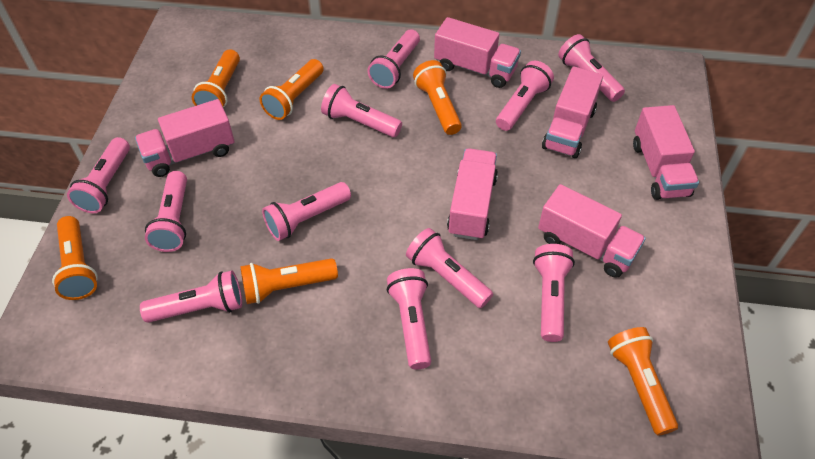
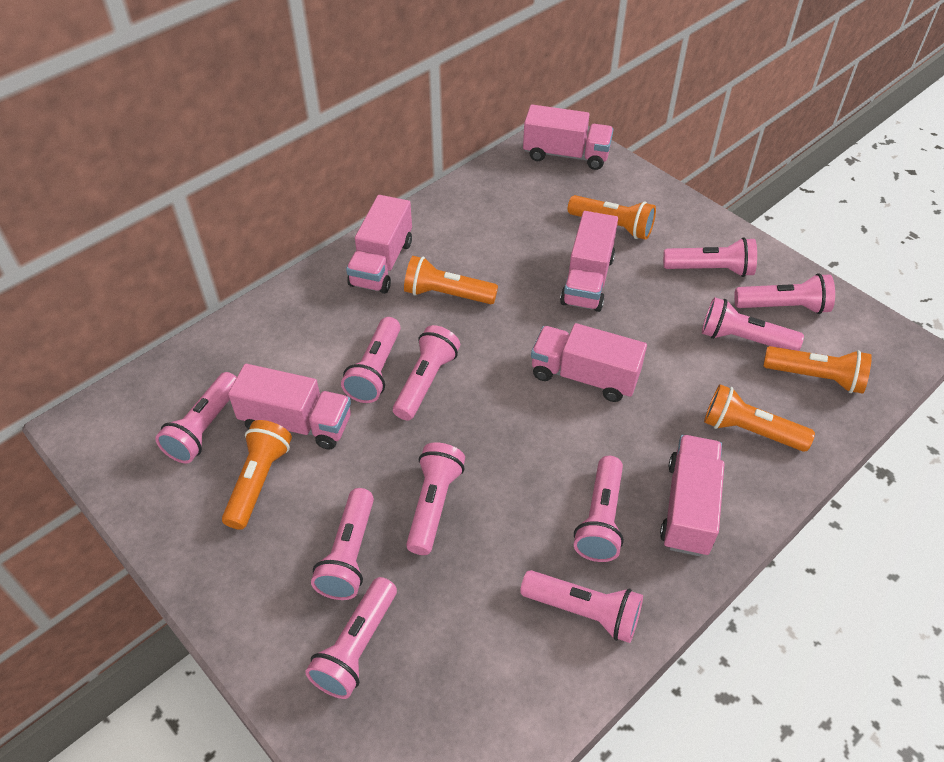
orange flashlight: 6 -> 5

